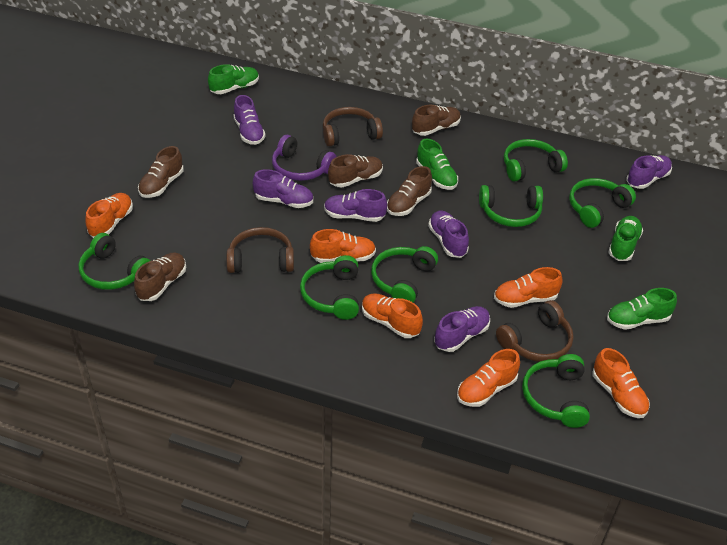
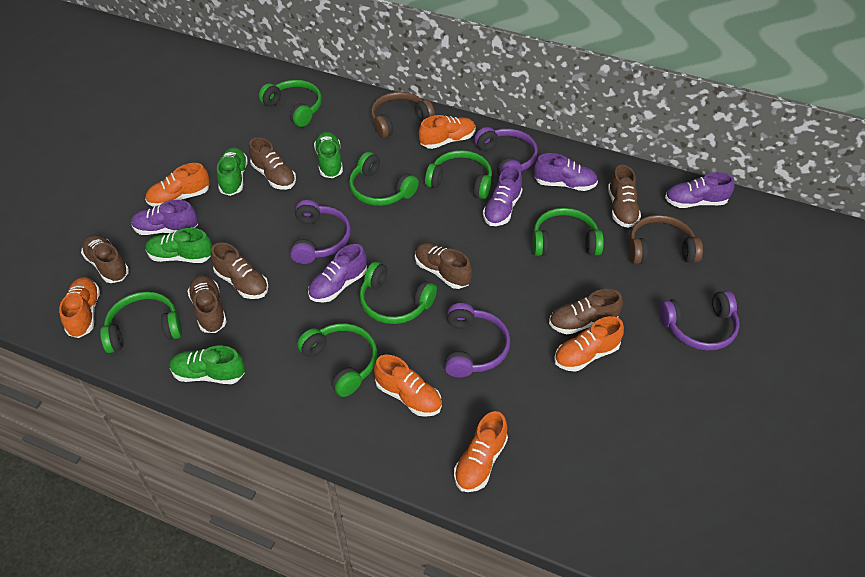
brown headphones: 3 -> 2
brown shoe: 5 -> 7
purple headphones: 1 -> 4
purple shoe: 6 -> 5

